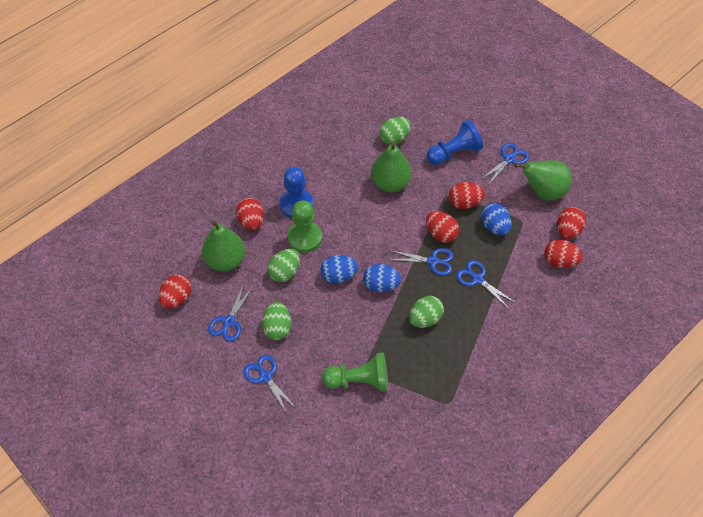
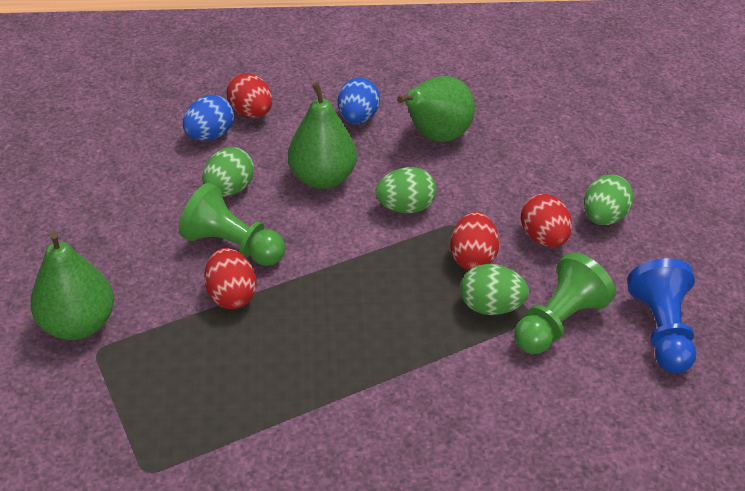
blue egg: 3 -> 2
blue pawn: 2 -> 1
blue scissors: 5 -> 0
red egg: 6 -> 4

